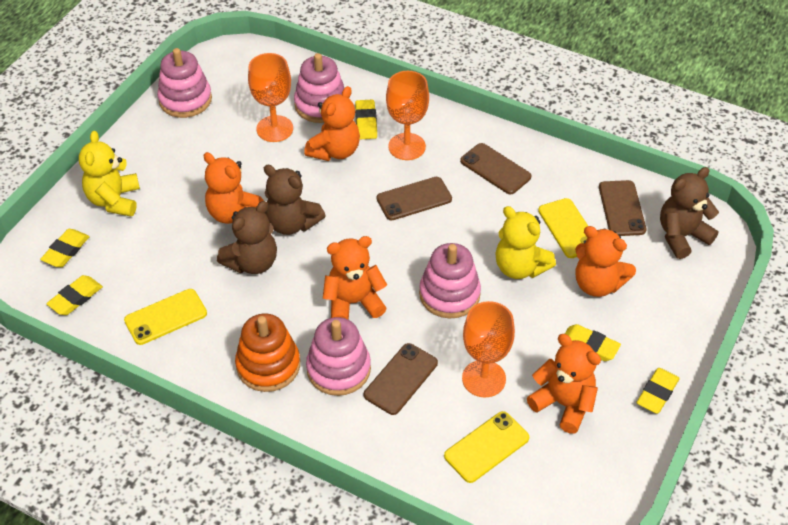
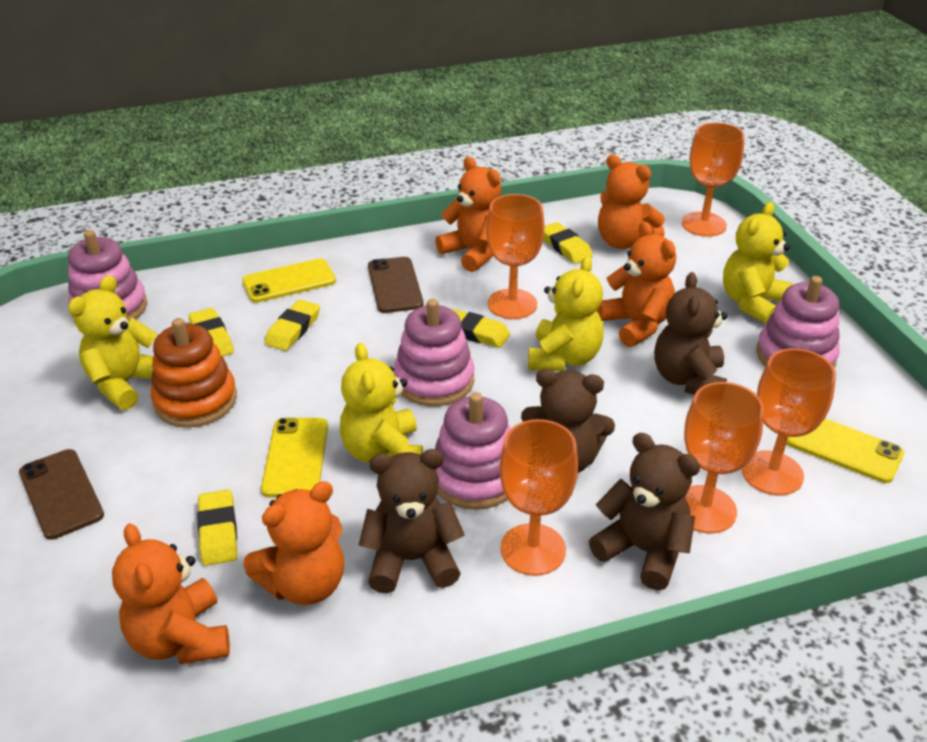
brown phone: 4 -> 2
brown teddy bear: 3 -> 4
orange goblet: 3 -> 5
yellow teddy bear: 2 -> 4

